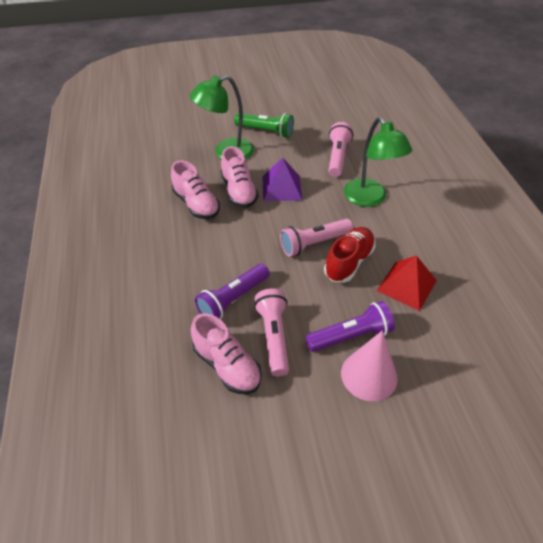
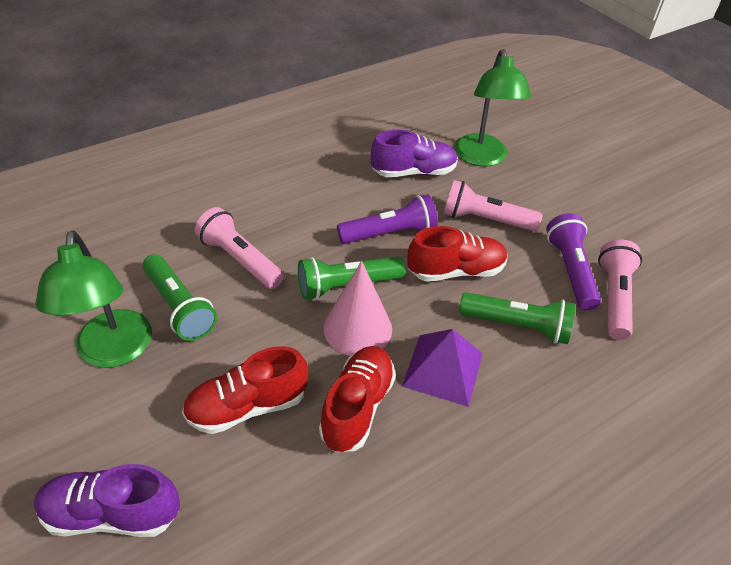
green flashlight: 1 -> 3
pink shoe: 3 -> 0
purple shoe: 0 -> 2
red pyramid: 1 -> 0
red shoe: 1 -> 3

